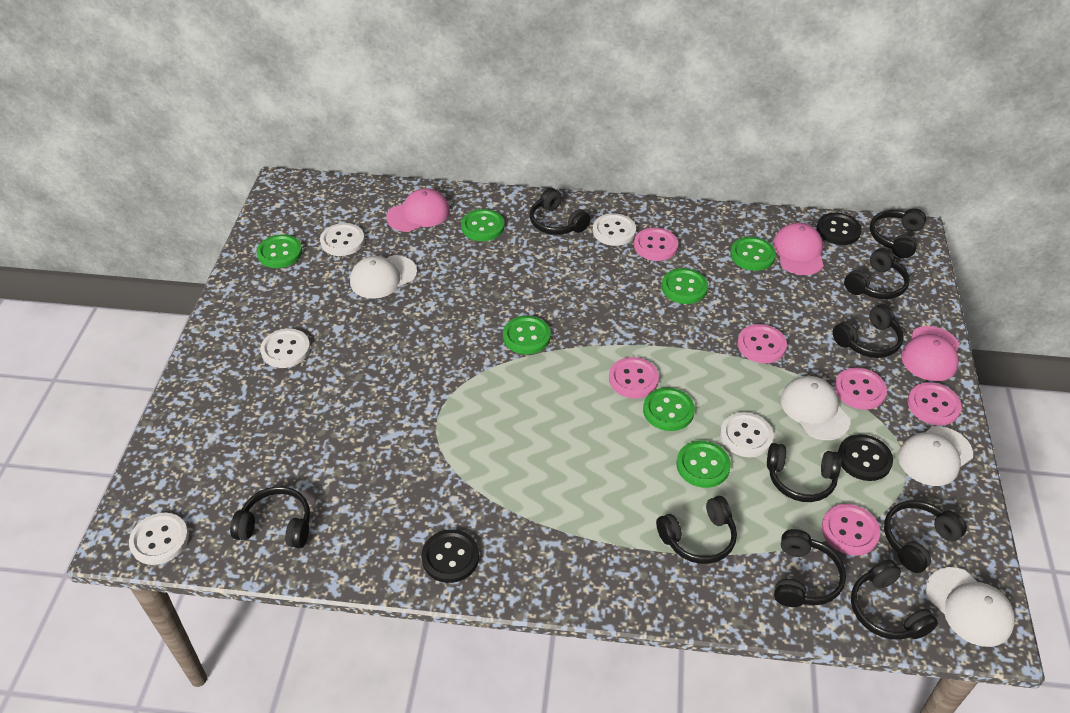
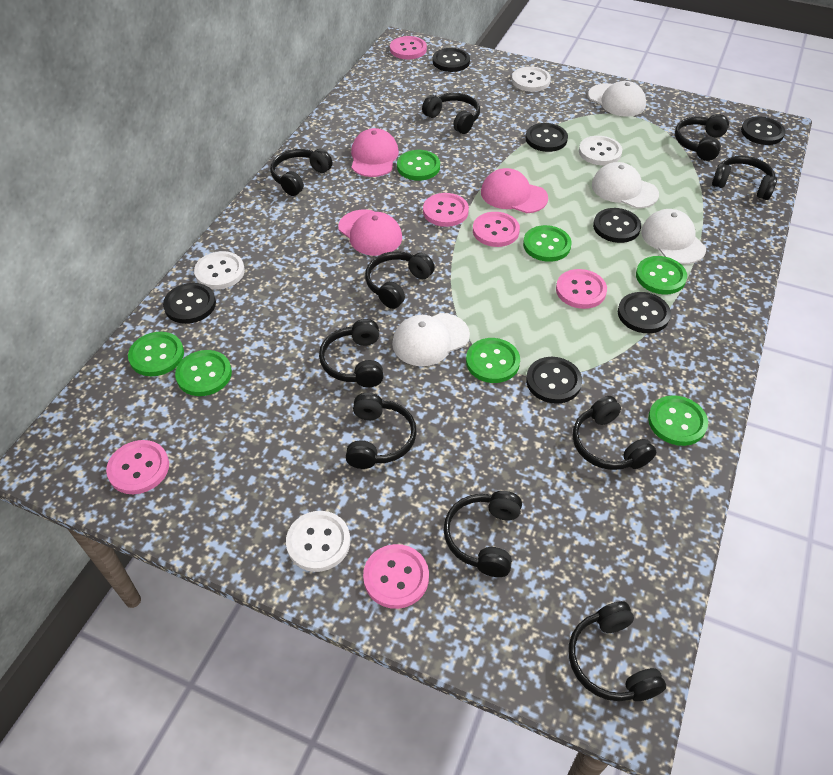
black button: 3 -> 7
white button: 5 -> 4

